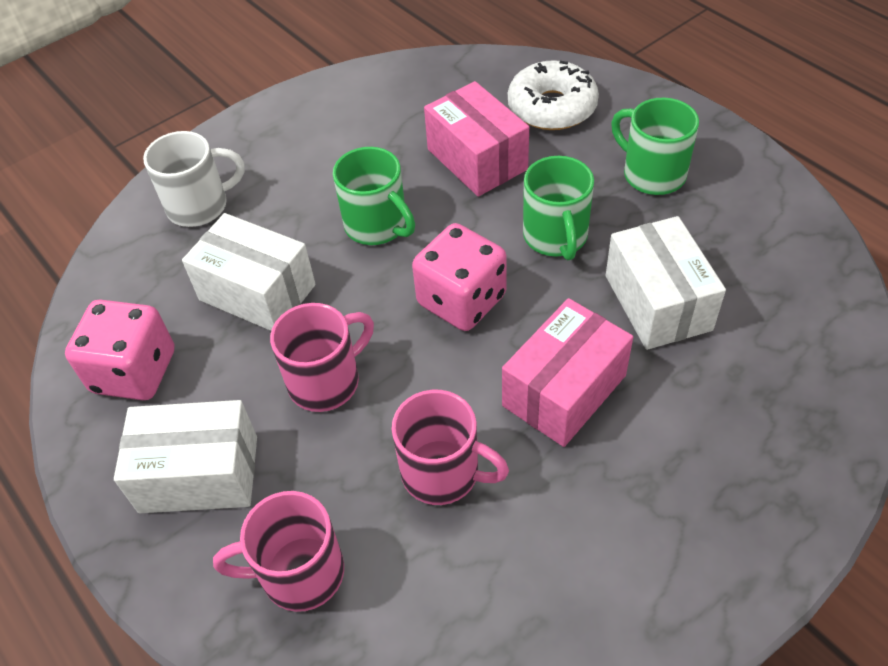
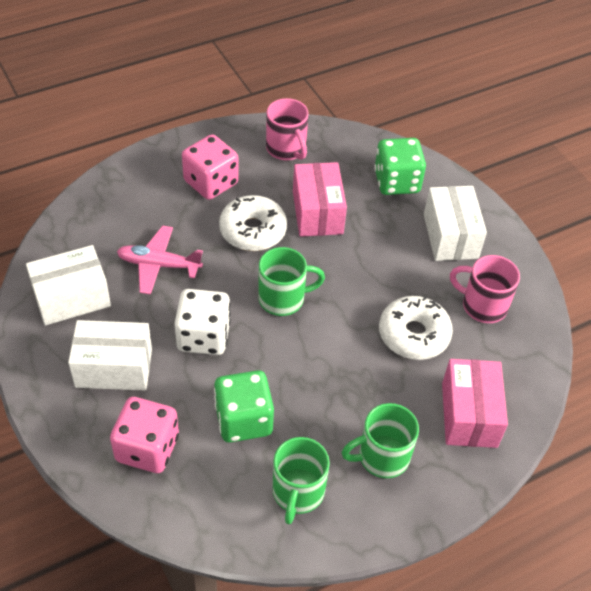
green dice: 0 -> 2
pink mug: 3 -> 2
pink plane: 0 -> 1
white dice: 0 -> 1
white donut: 1 -> 2
white mug: 1 -> 0

